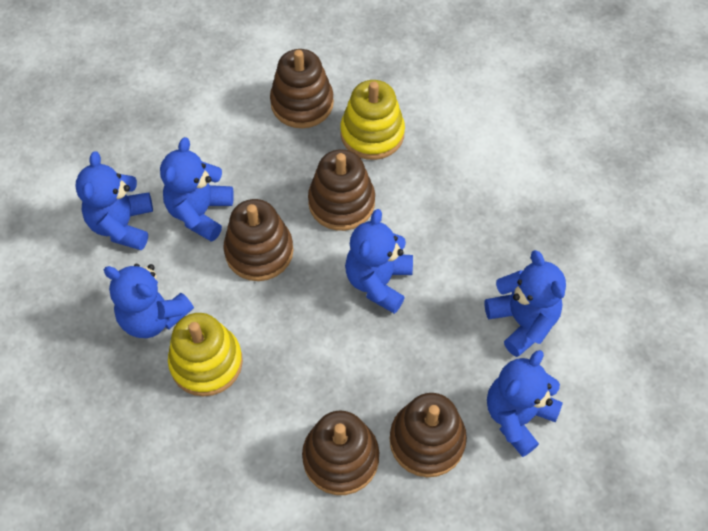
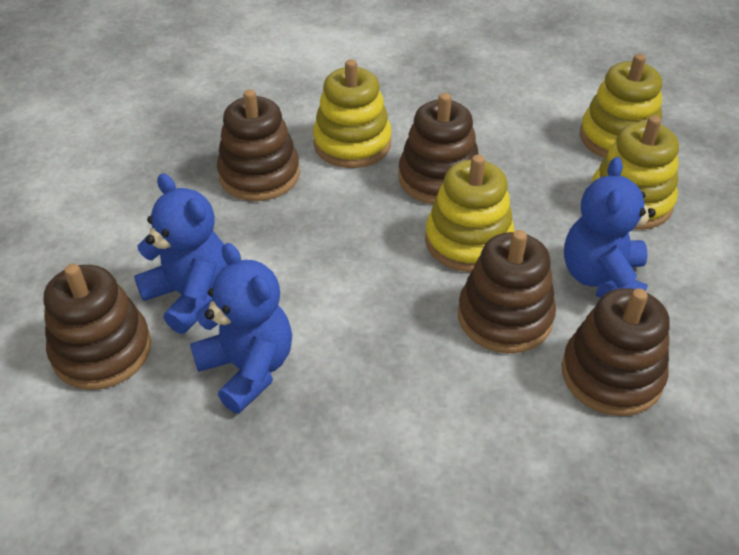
blue teddy bear: 6 -> 3
yellow stacking toy: 2 -> 4

